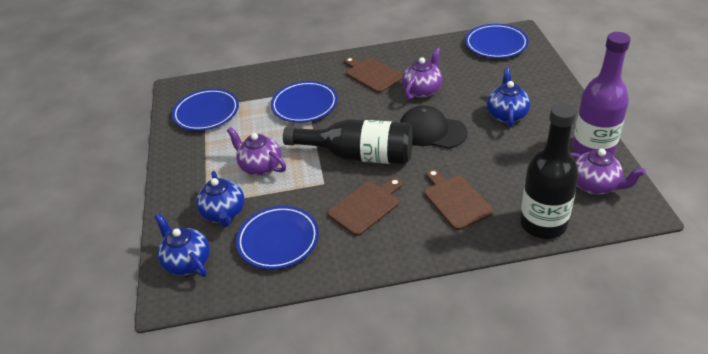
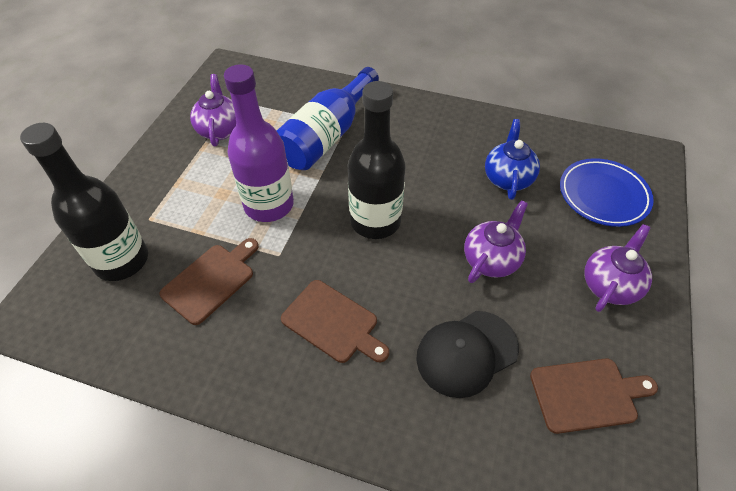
blue bottle: 0 -> 1
blue plate: 4 -> 1
blue teapot: 3 -> 1

